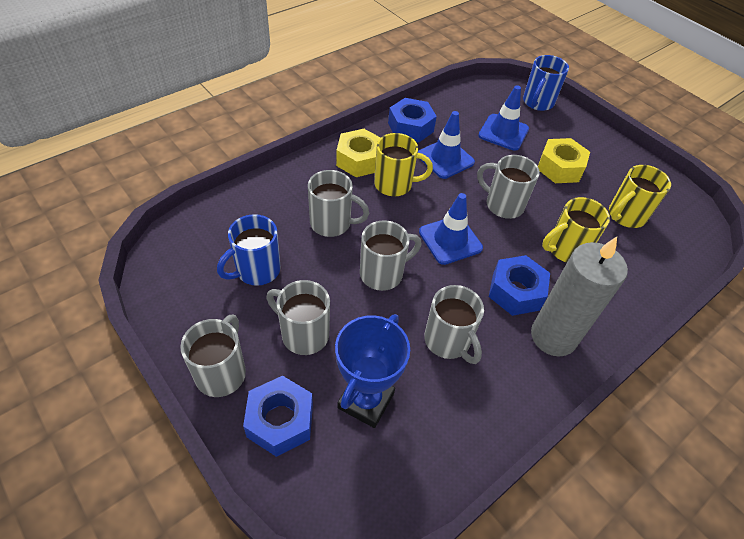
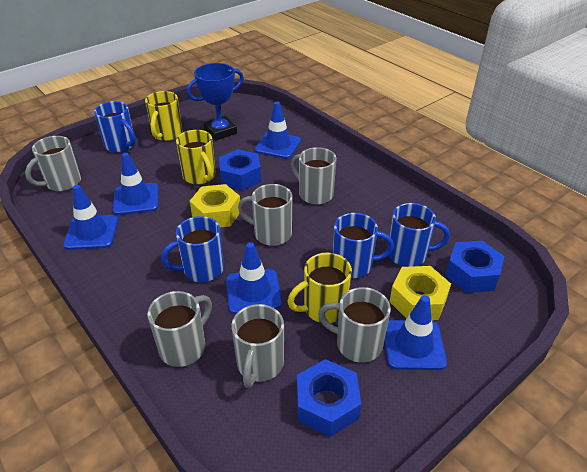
blue mug: 2 -> 4
blue traffic cone: 3 -> 5
grey candle: 1 -> 0

